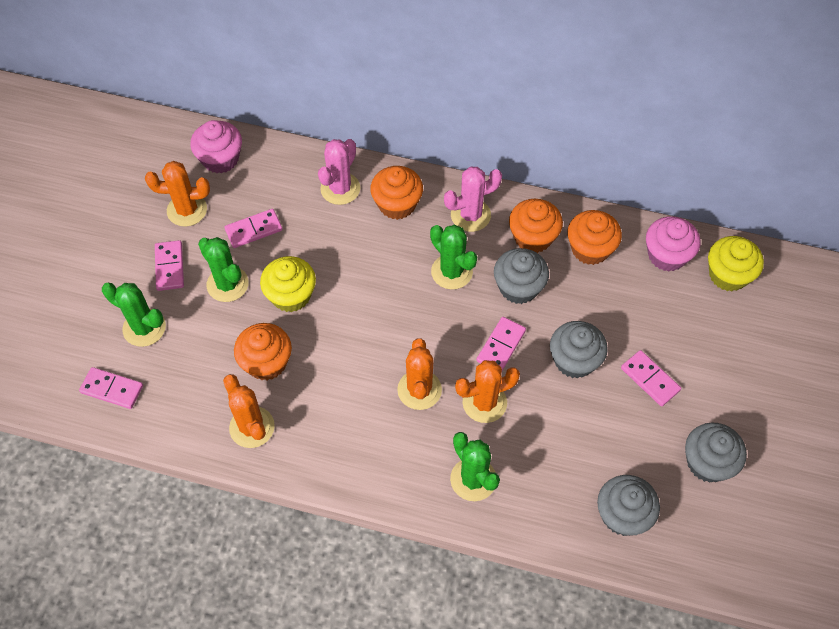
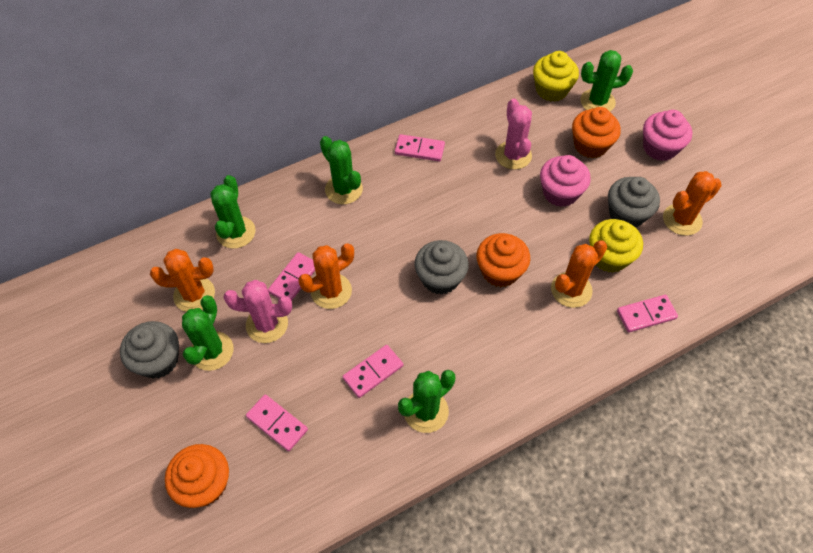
green cactus: 4 -> 5
grey cupcake: 4 -> 3
orange cupcake: 4 -> 3

